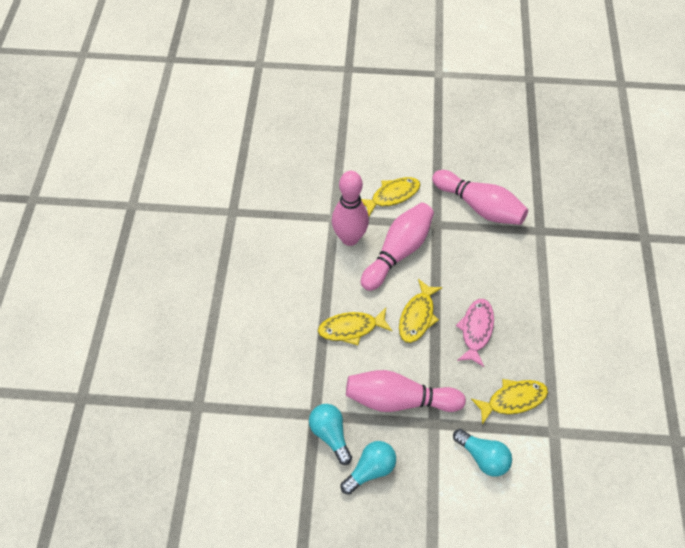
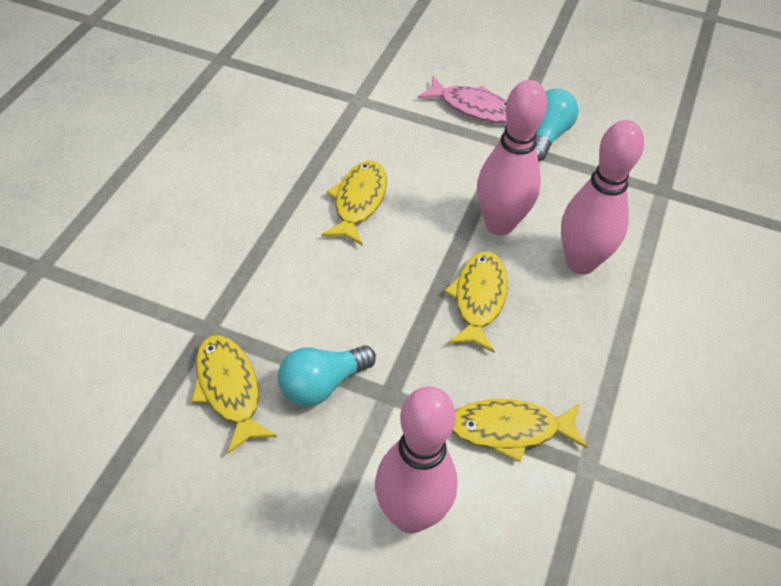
pink bowling pin: 4 -> 3
turquoise light bulb: 3 -> 2

